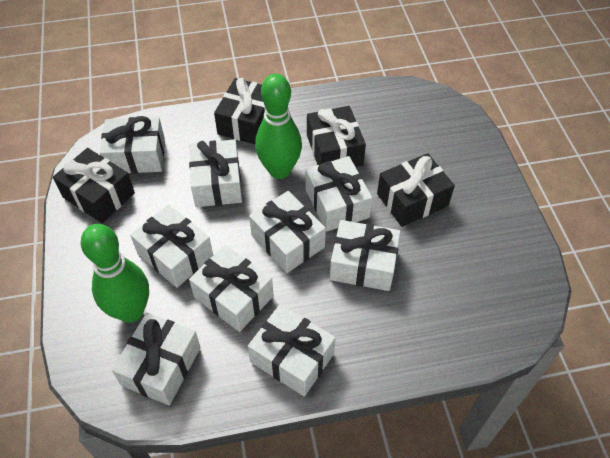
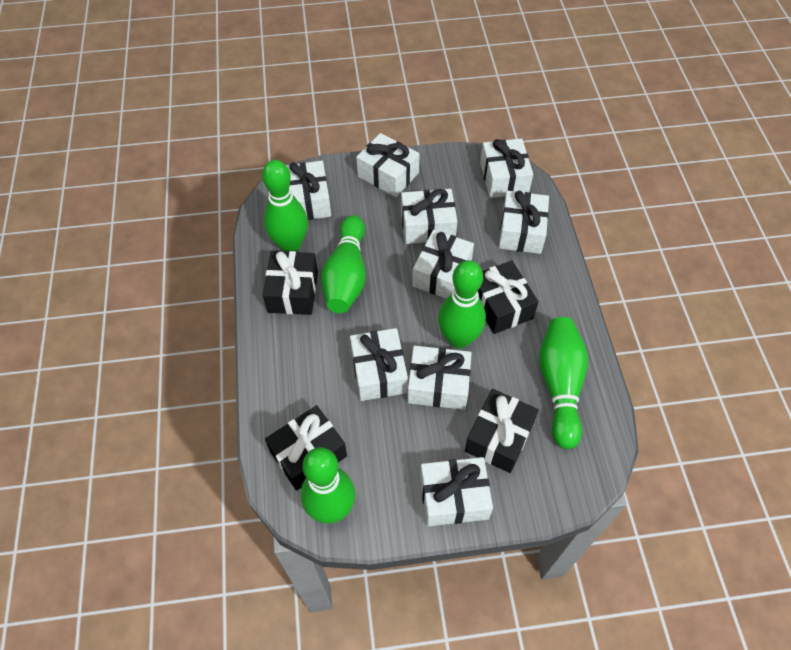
green bowling pin: 2 -> 5

